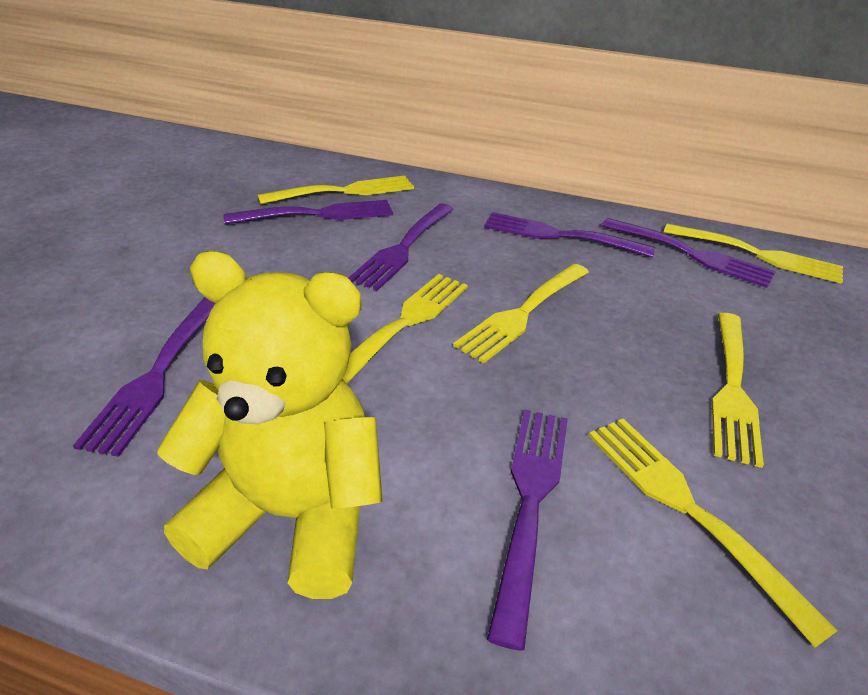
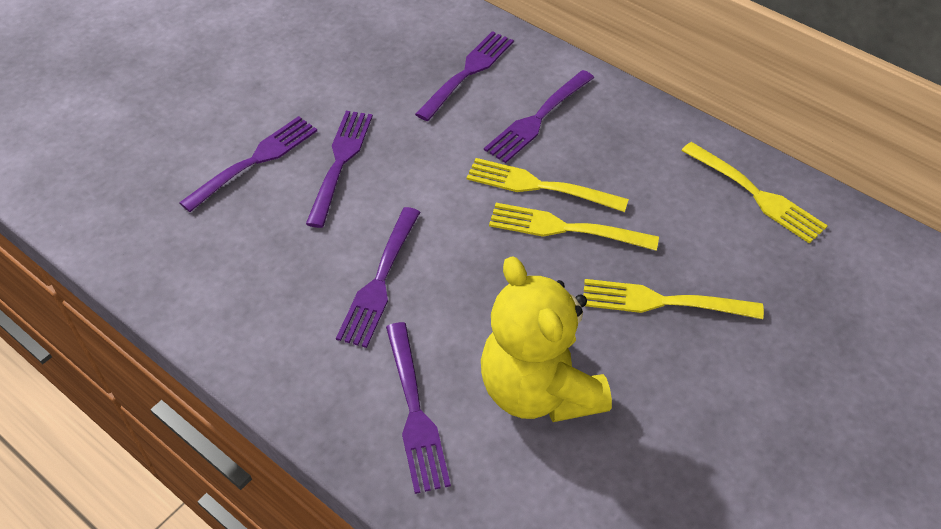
yellow fork: 6 -> 4

